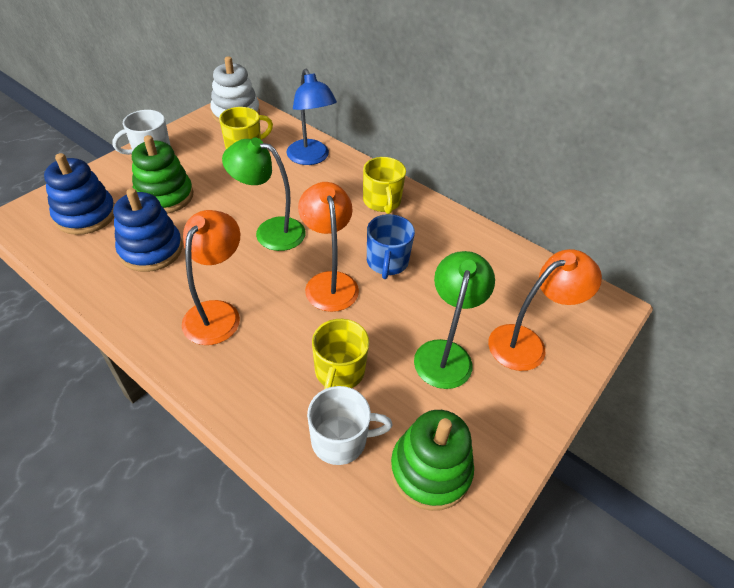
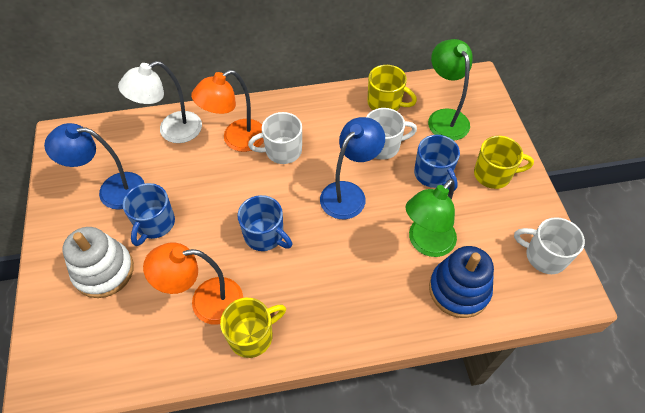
blue lamp: 1 -> 2
blue mug: 1 -> 3
blue stacking toy: 2 -> 1
green stacking toy: 2 -> 0
orange lamp: 3 -> 2
white lamp: 0 -> 1
white mug: 2 -> 3

